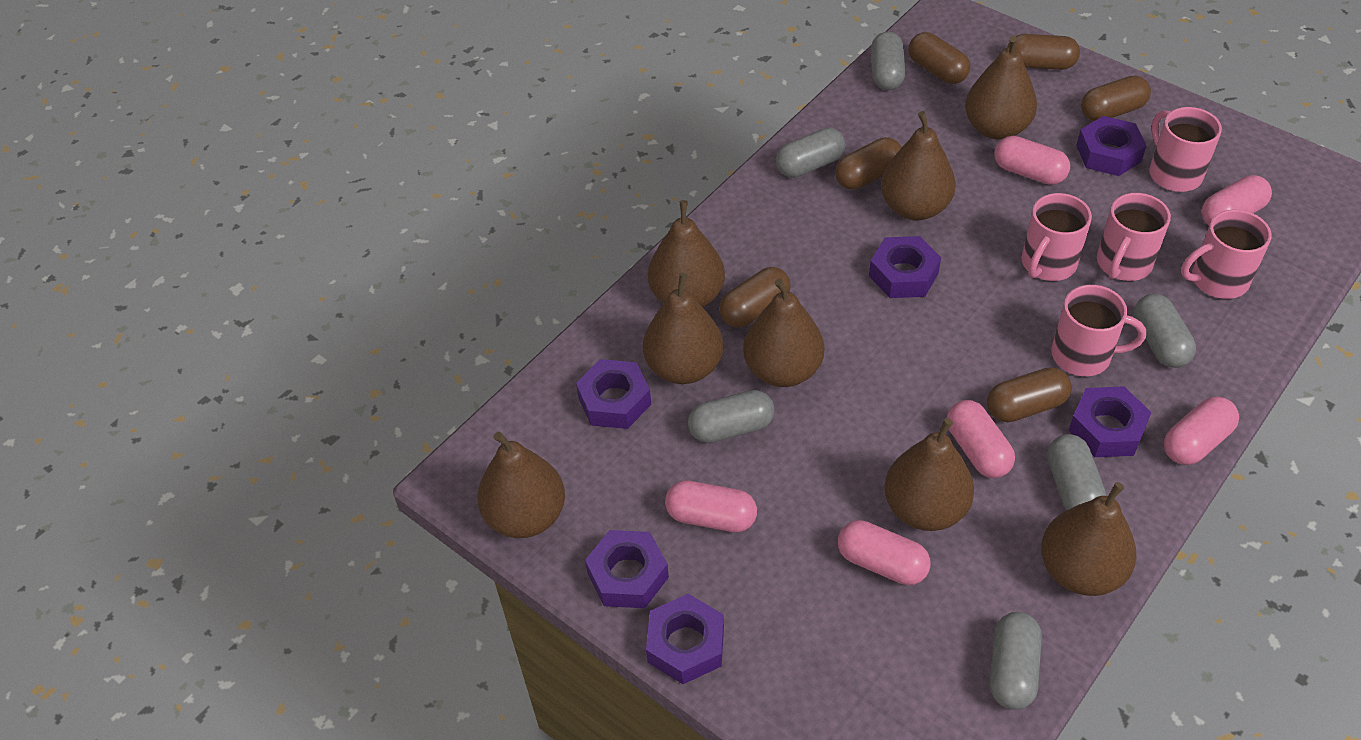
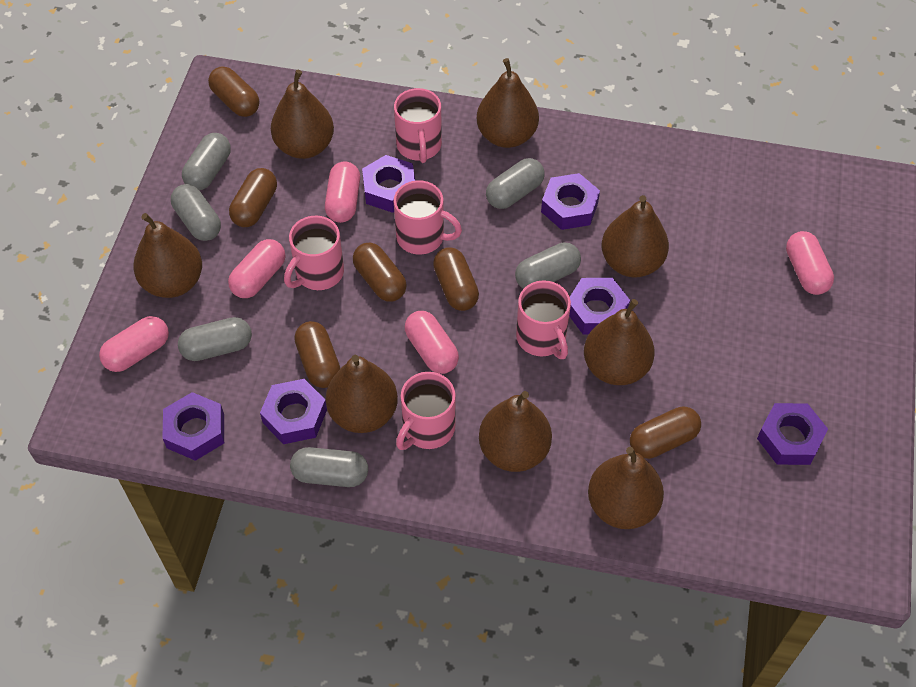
pink capsule: 6 -> 5

